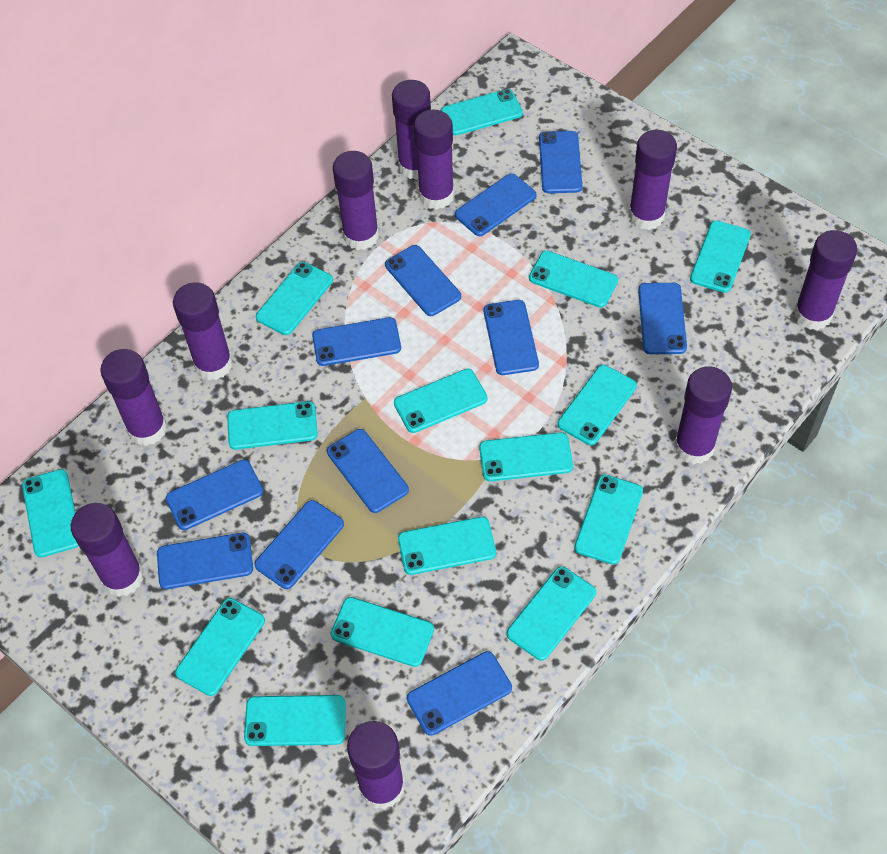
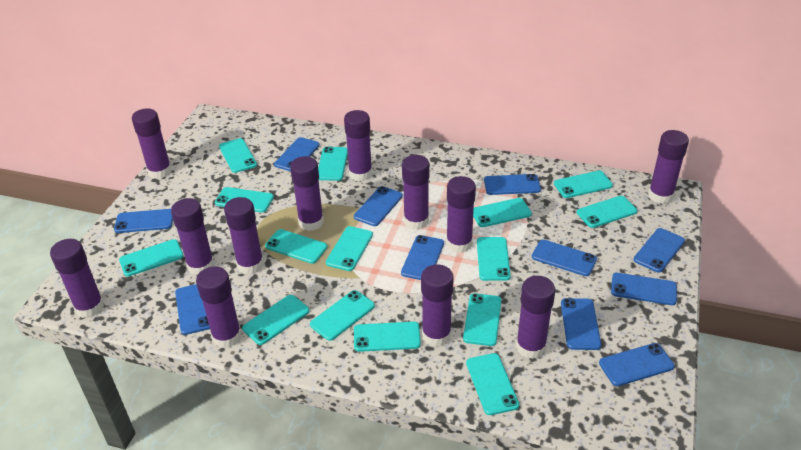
purple glue stick: 10 -> 12

